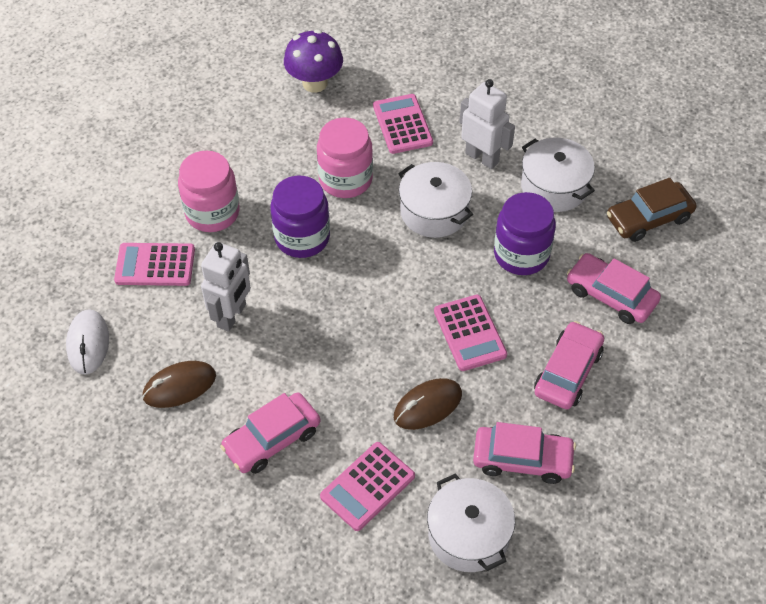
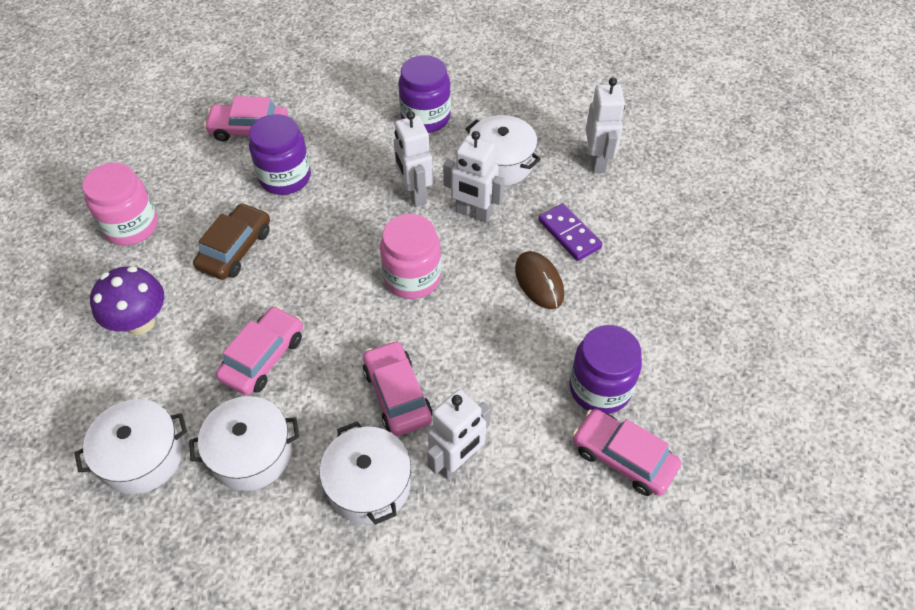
brown mouse: 2 -> 1
pink calculator: 4 -> 0
purple domino: 0 -> 1
purple jar: 2 -> 3
white mouse: 1 -> 0
white pot: 3 -> 4
white robot: 2 -> 4

